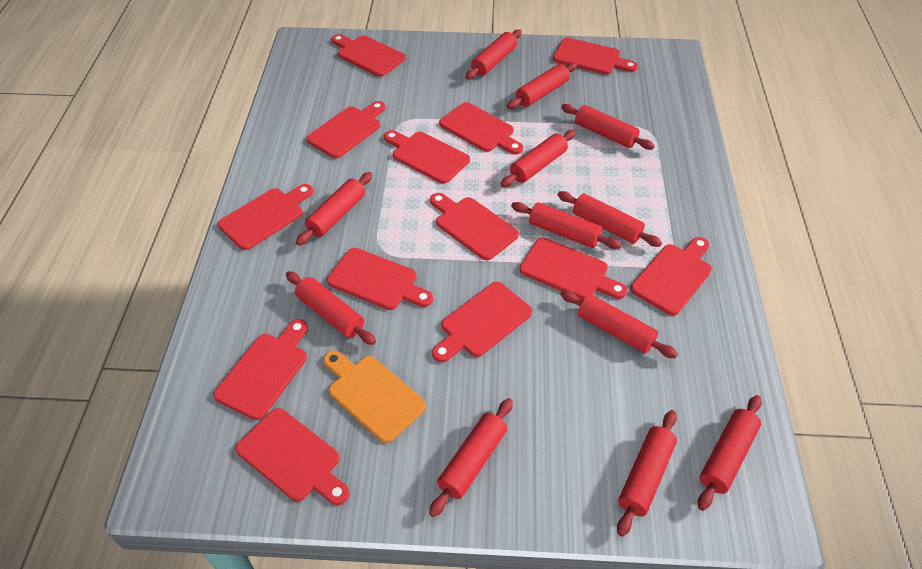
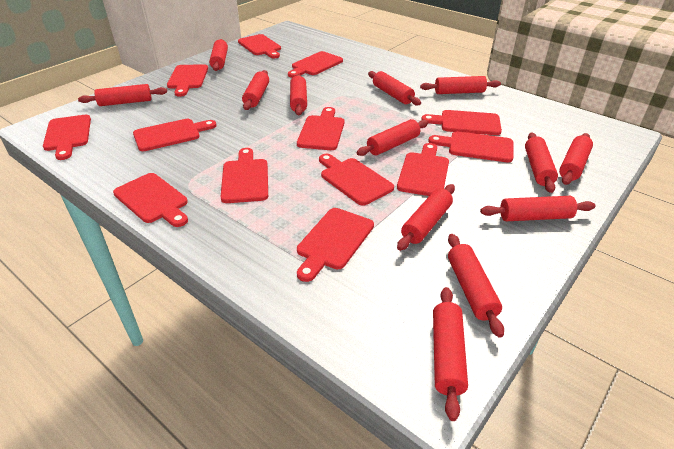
orange cutting board: 1 -> 0
red rolling pin: 12 -> 13

